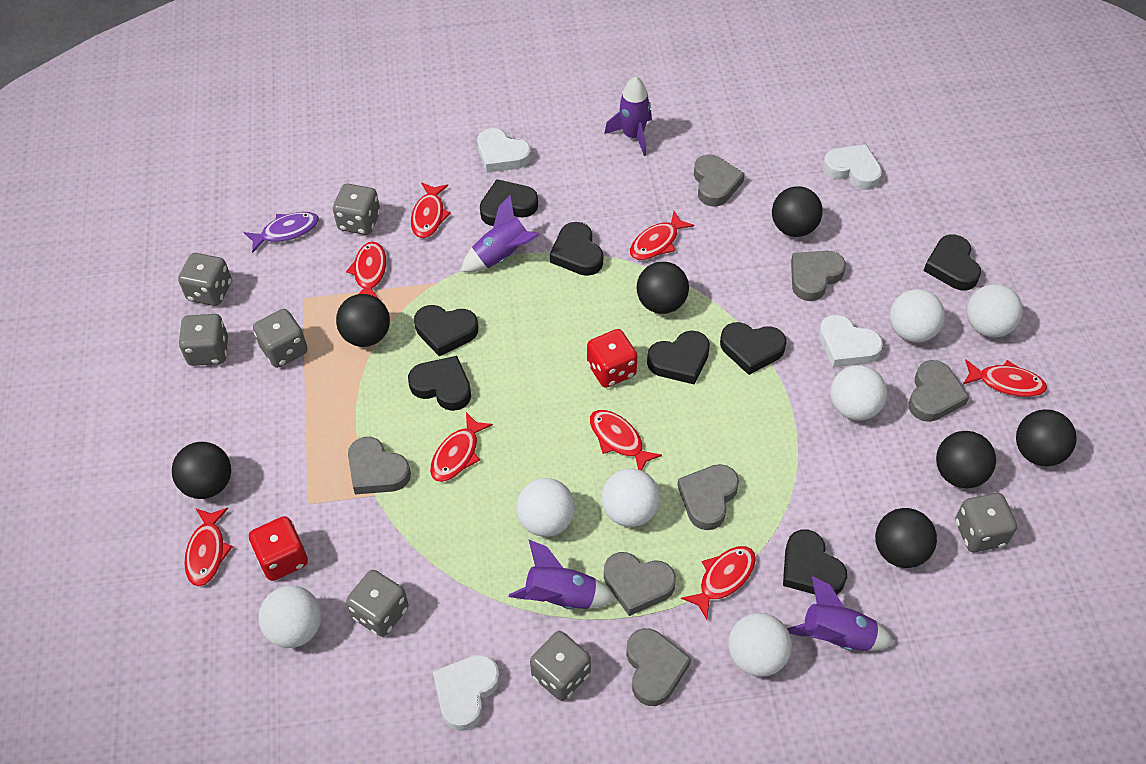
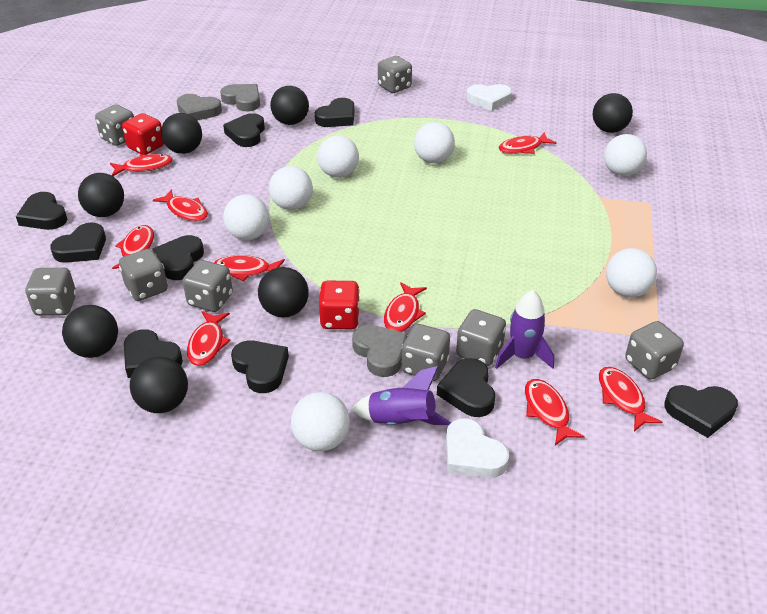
black heart: 8 -> 9
grey dice: 7 -> 8
grey heart: 7 -> 3
purple fish: 1 -> 0
purple rocket: 4 -> 2
red fish: 8 -> 9
white heart: 4 -> 2

